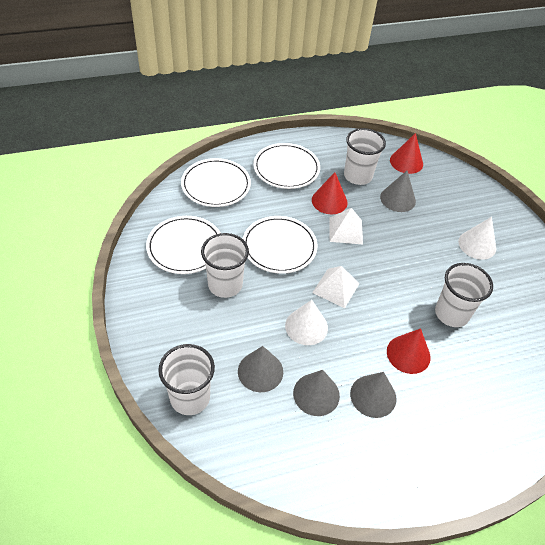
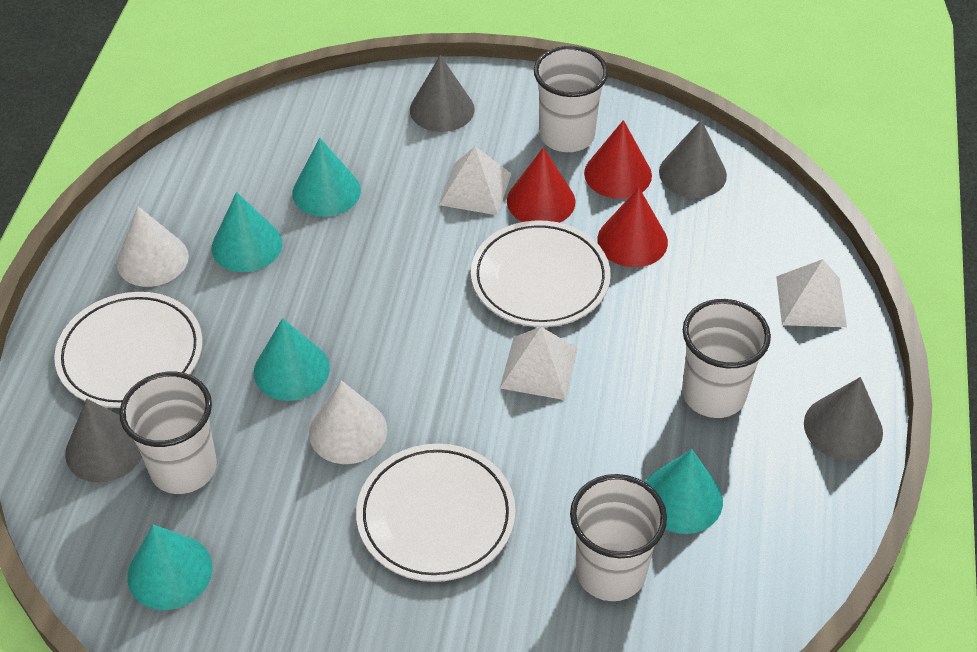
turquoise cone: 0 -> 5
white plate: 4 -> 3
white pyramid: 2 -> 3

